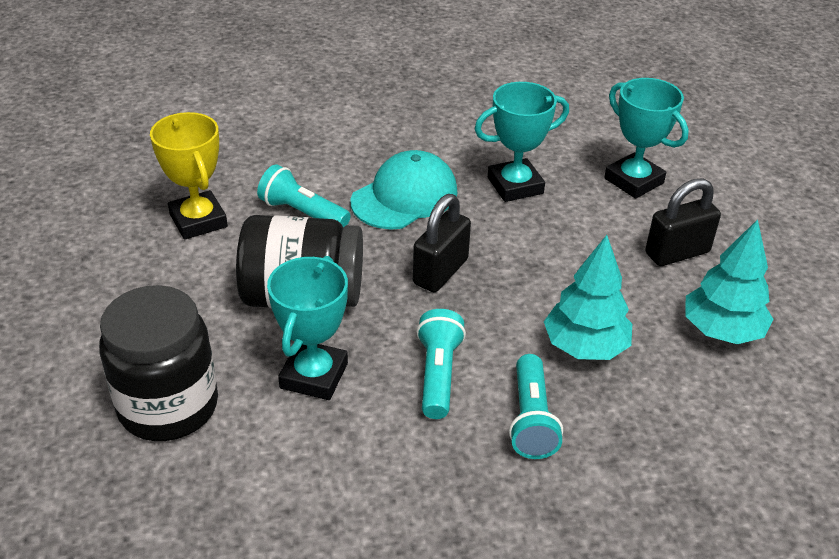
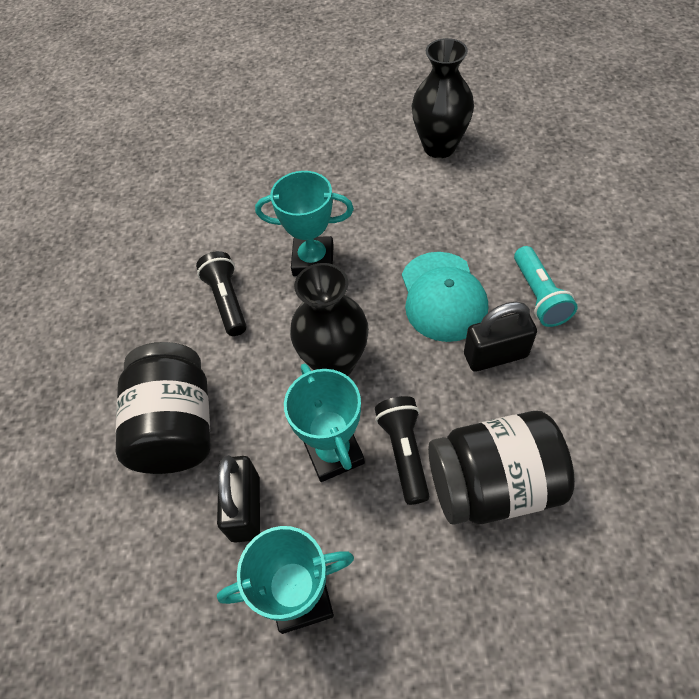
black flashlight: 0 -> 2
black vase: 0 -> 2
turquoise flashlight: 3 -> 1
turquoise tree: 2 -> 0
yellow trophy: 1 -> 0

